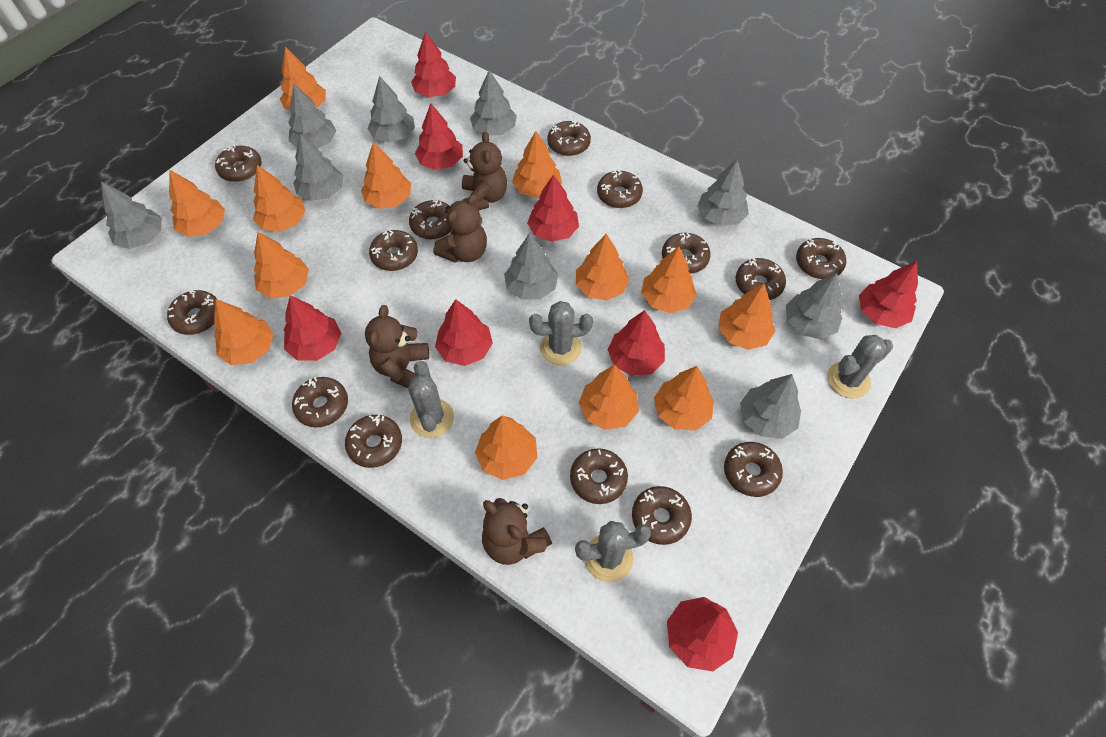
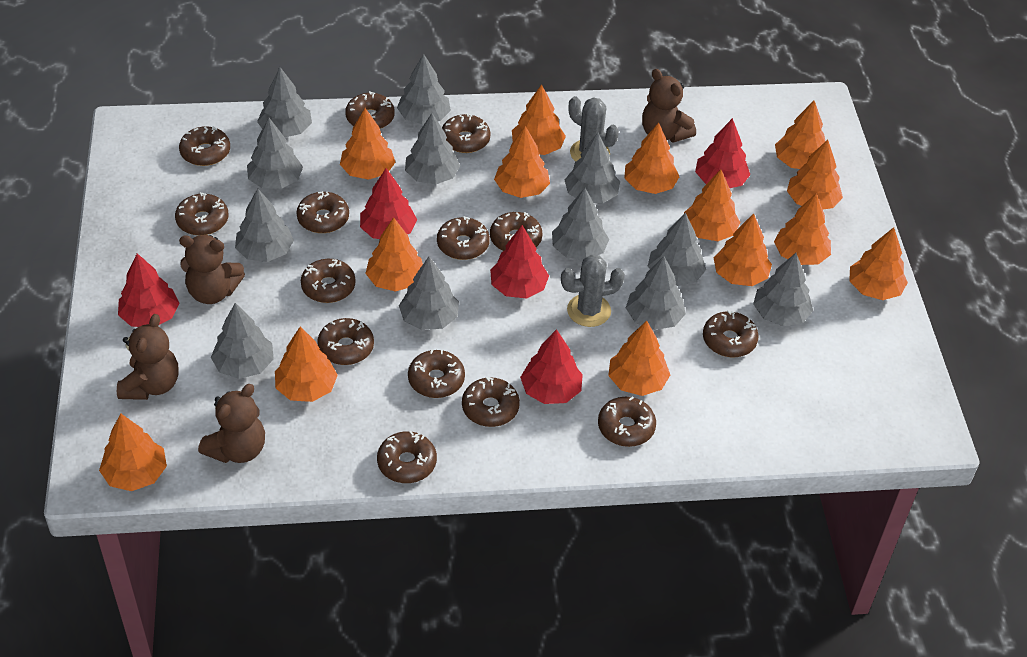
grey cactus: 4 -> 2
grey tree: 9 -> 12
orange tree: 13 -> 14
red tree: 8 -> 5

